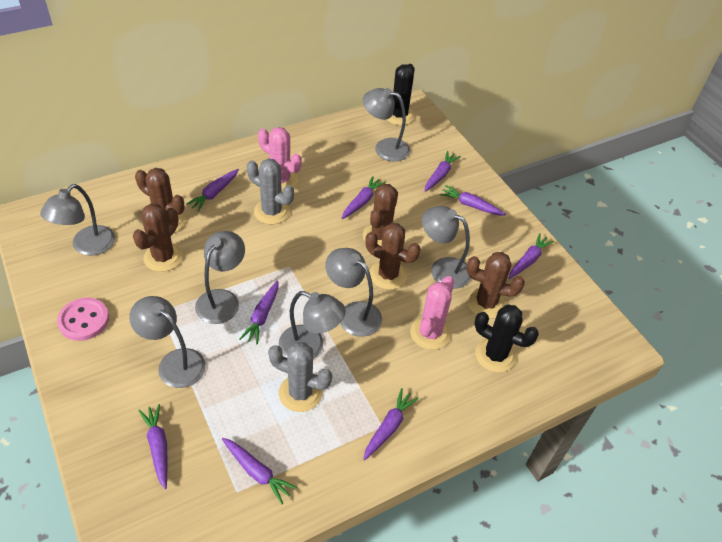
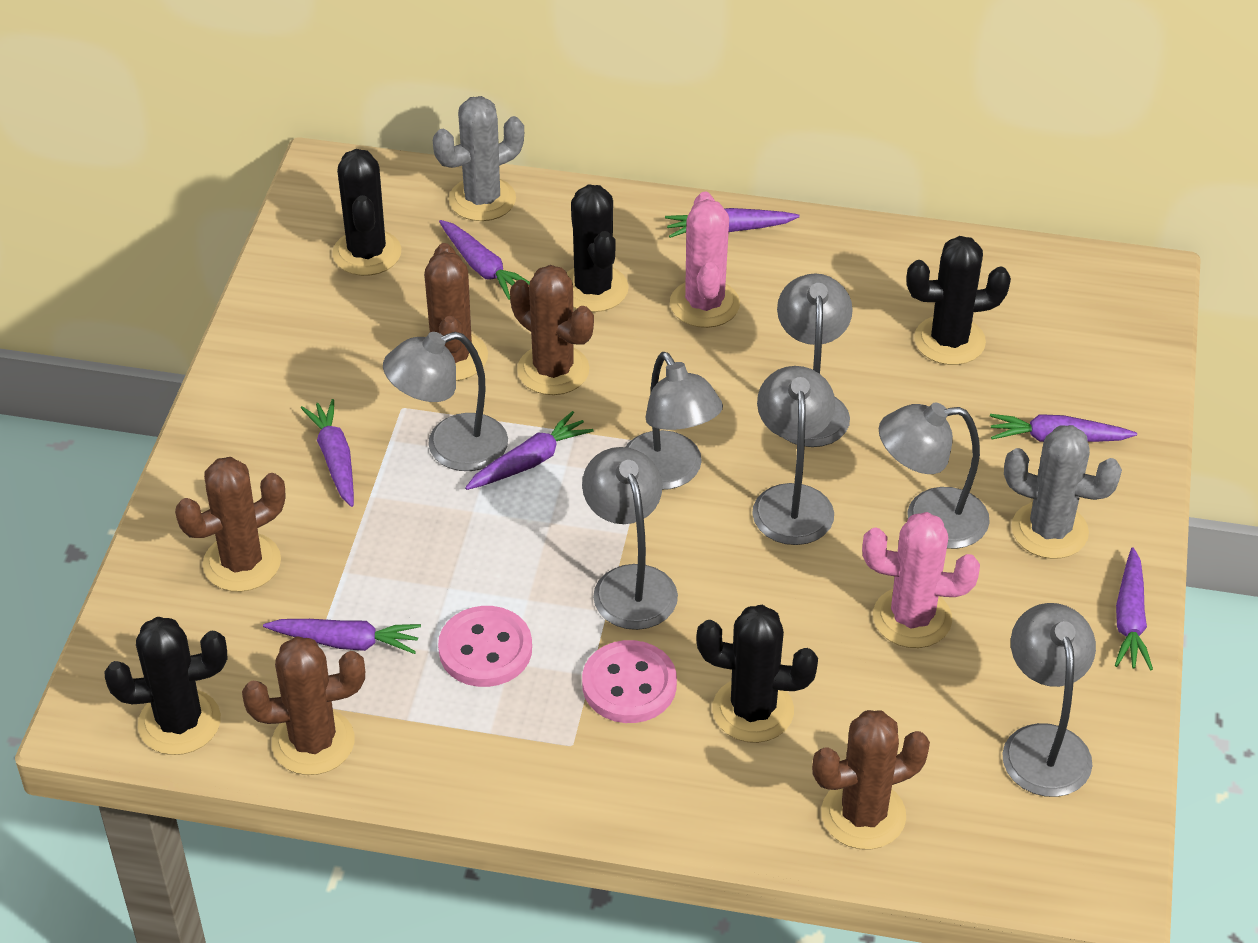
black cactus: 2 -> 5
pink button: 1 -> 2
purple carrot: 9 -> 7

